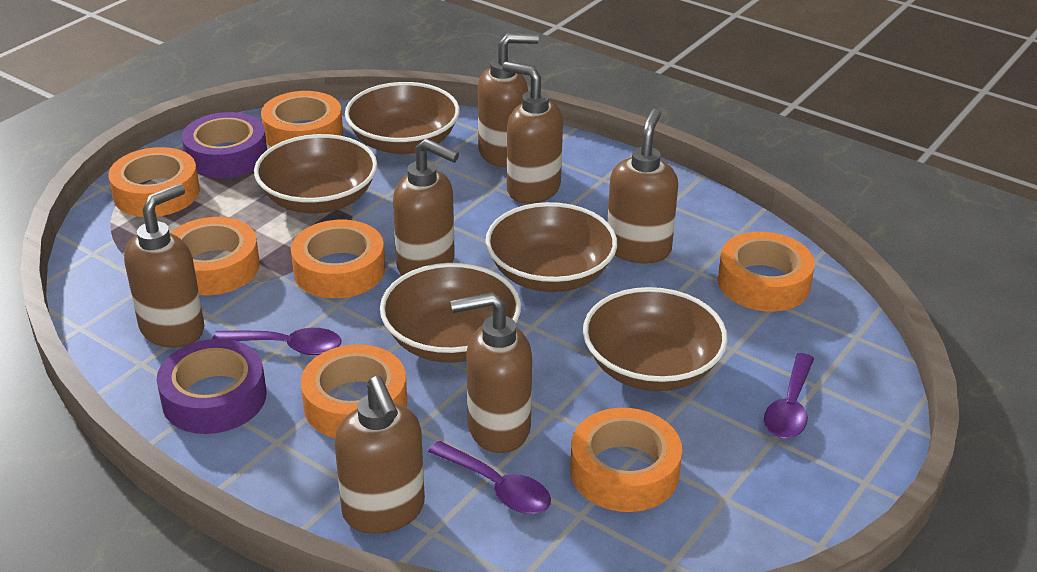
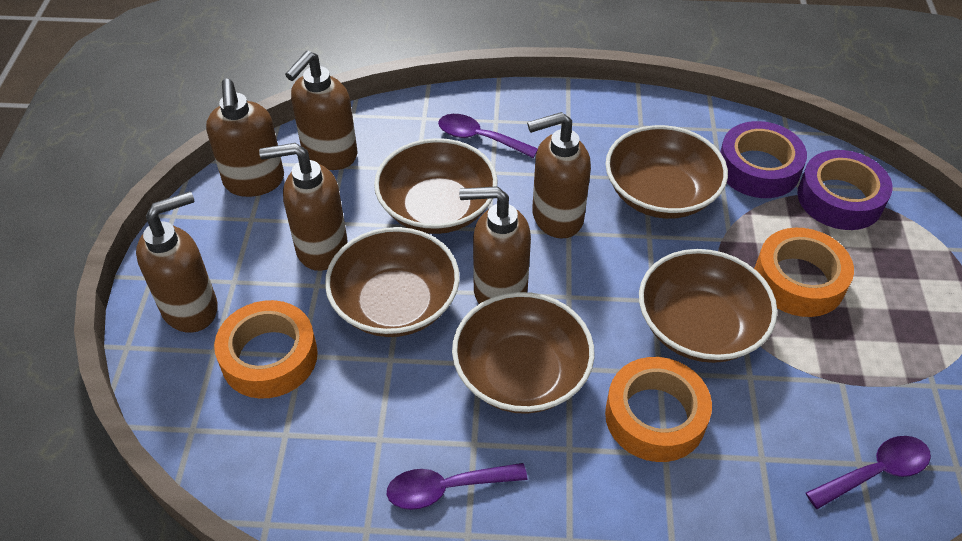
brown soap dispenser: 7 -> 6
orange tape: 7 -> 3

